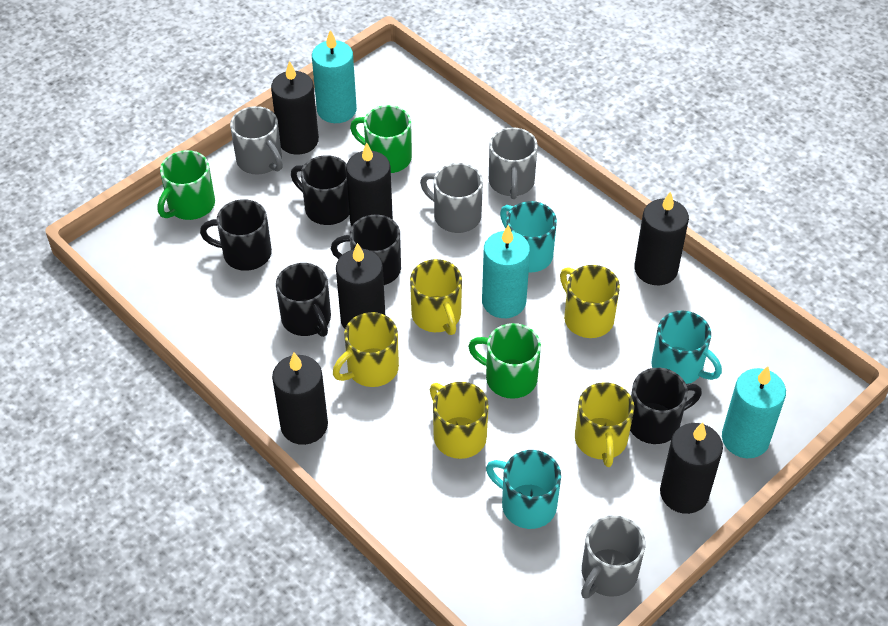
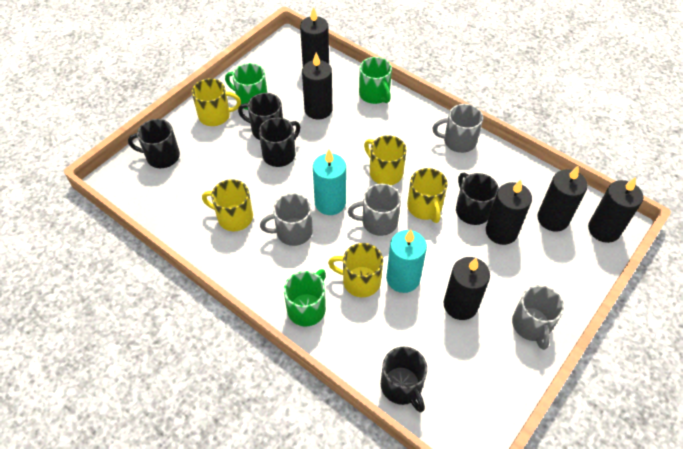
turquoise candle: 3 -> 2
turquoise mug: 3 -> 0

